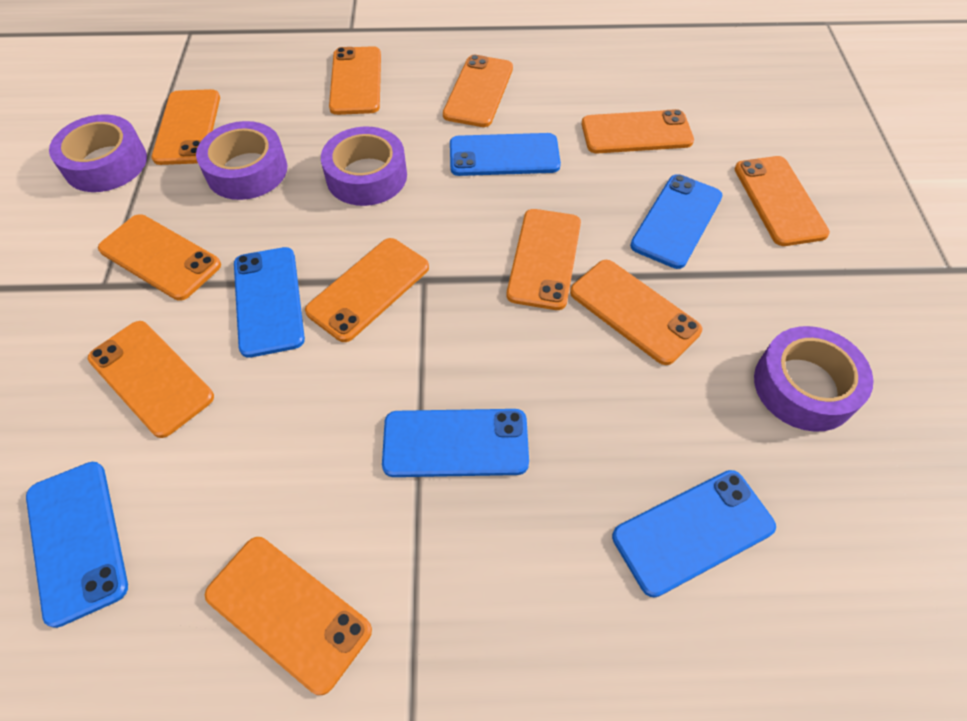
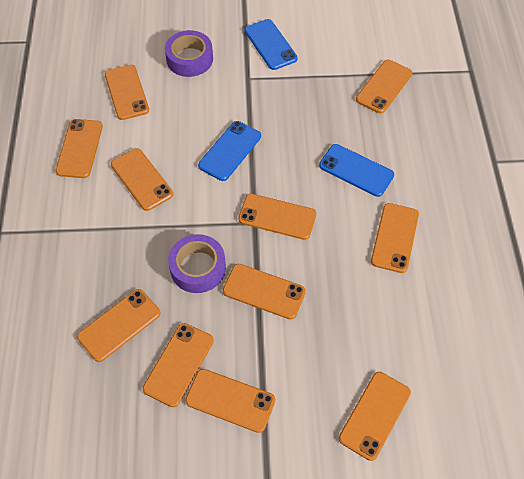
blue phone: 6 -> 3
purple tape: 4 -> 2

